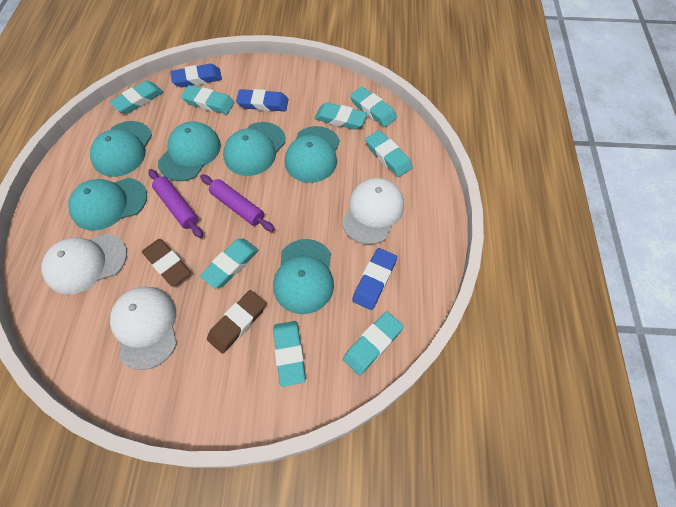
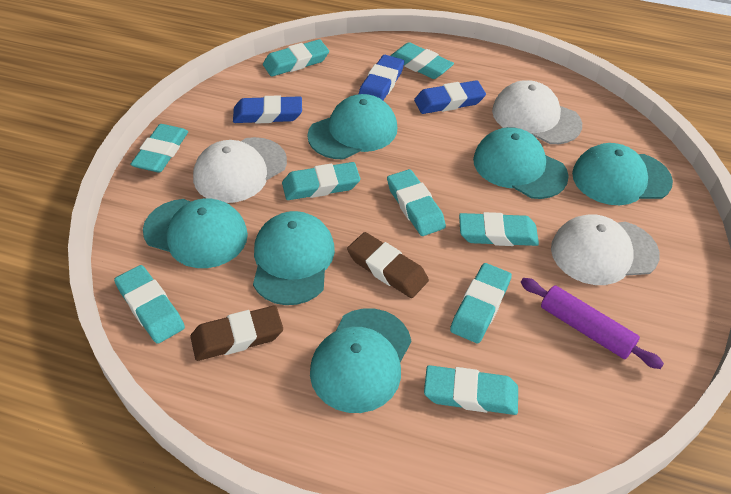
purple rolling pin: 2 -> 1
turquoise eraser: 8 -> 9

